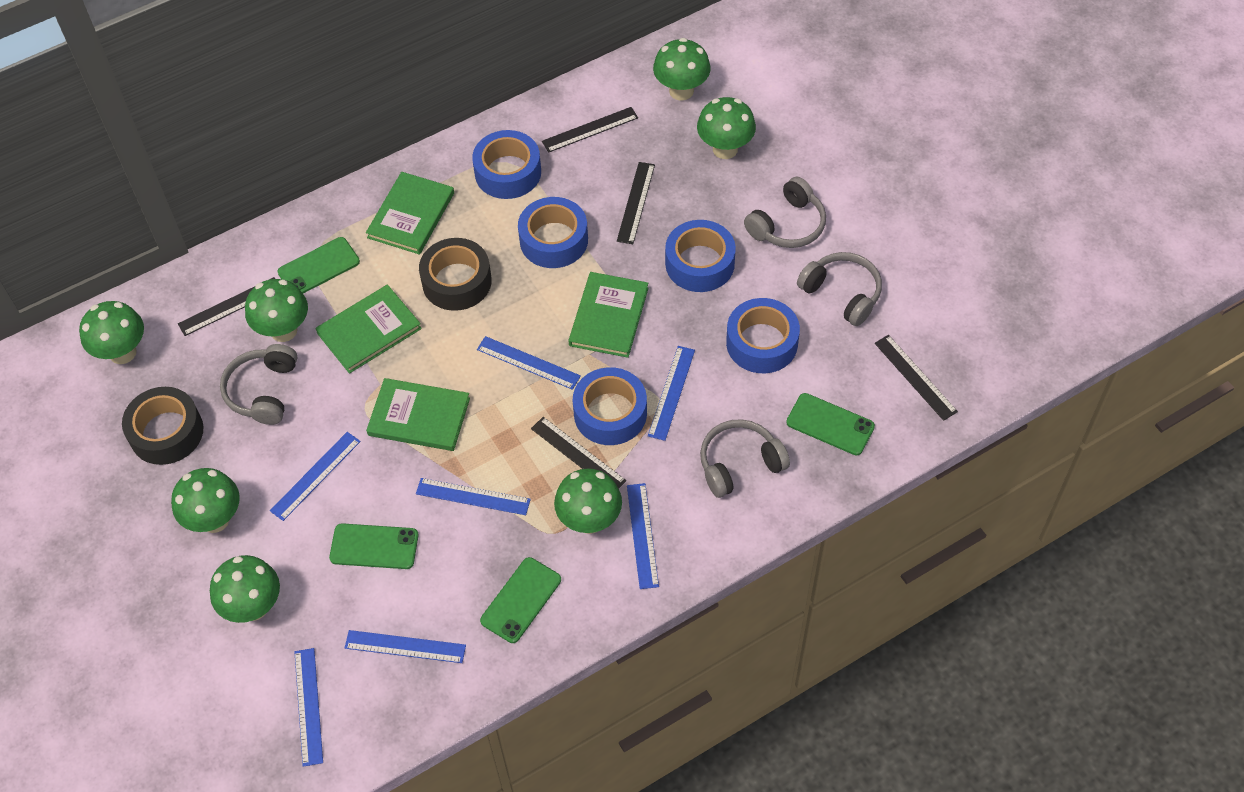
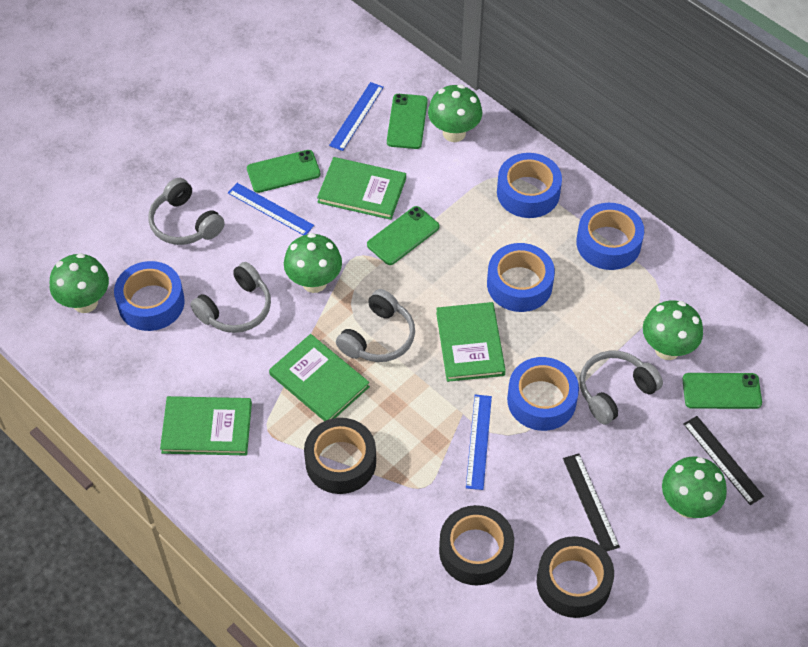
black ruler: 5 -> 2
black tape: 2 -> 3
blue ruler: 7 -> 3
green mushroom: 7 -> 5

